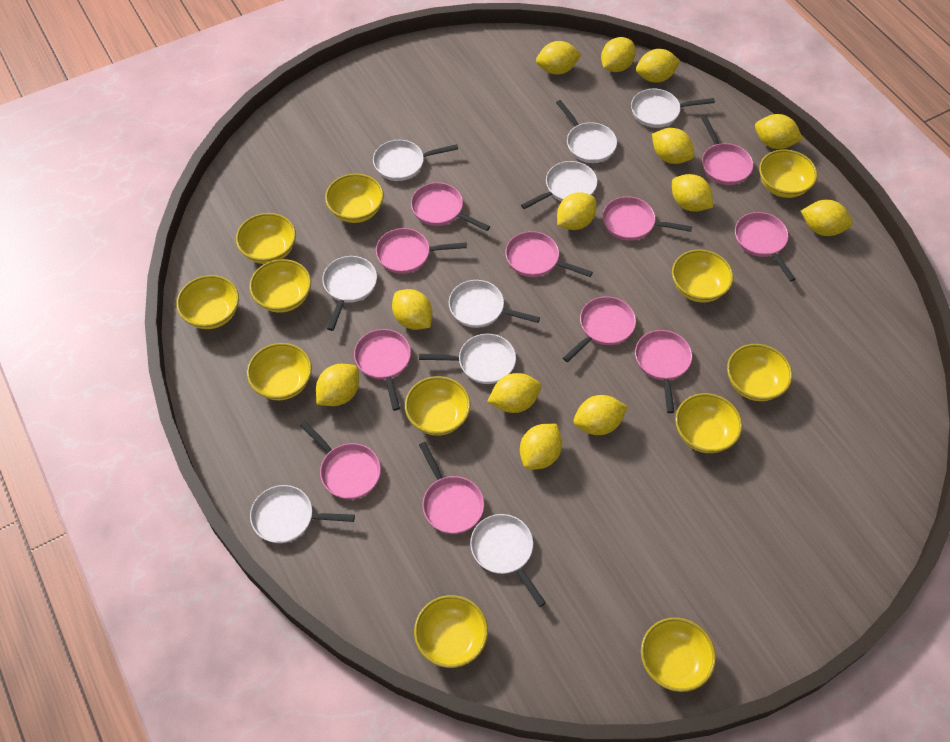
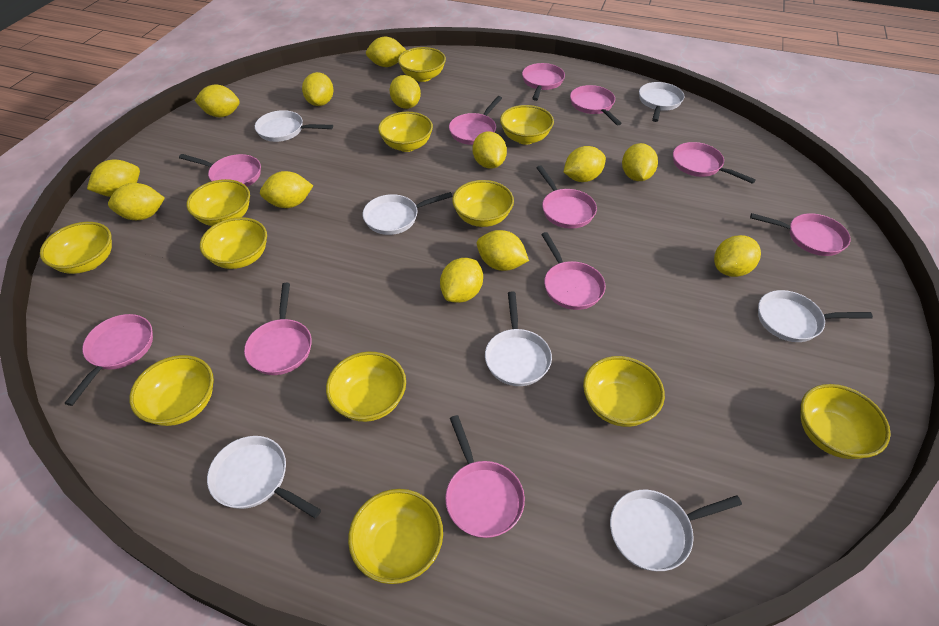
white pan: 9 -> 7

